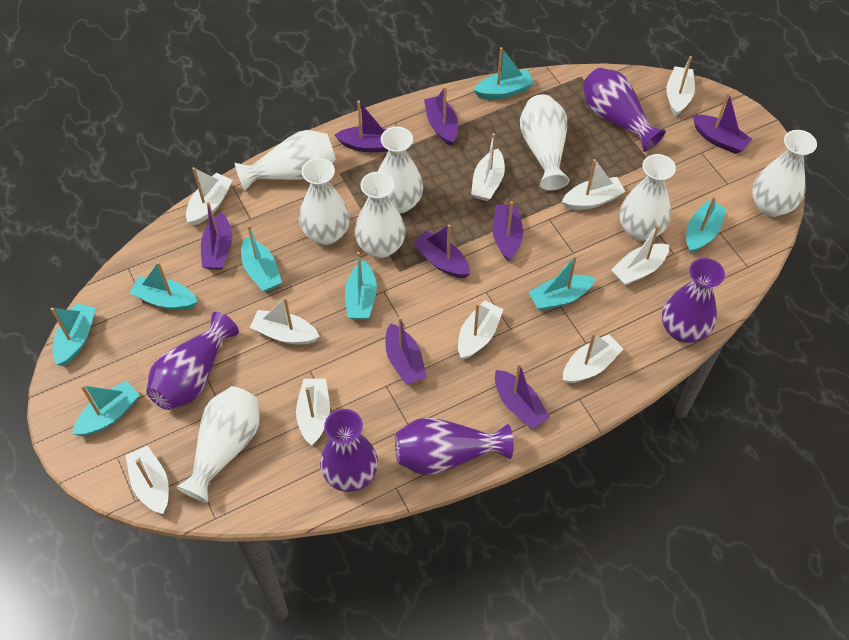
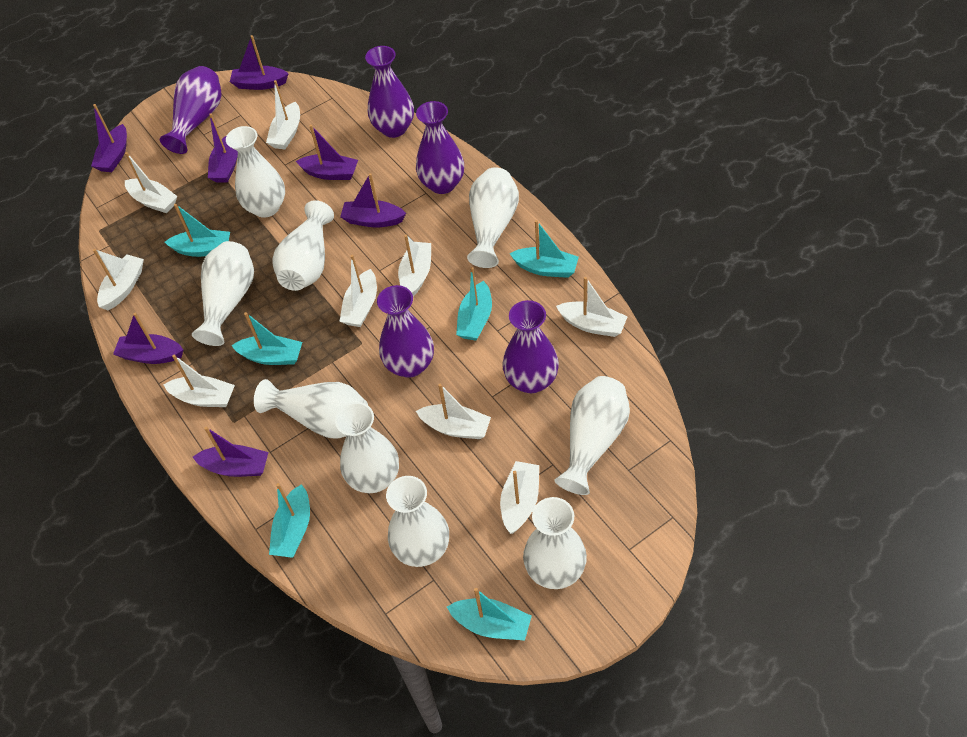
purple boat: 8 -> 7
turquoise boat: 8 -> 6
white boat: 10 -> 9
white vase: 8 -> 9

